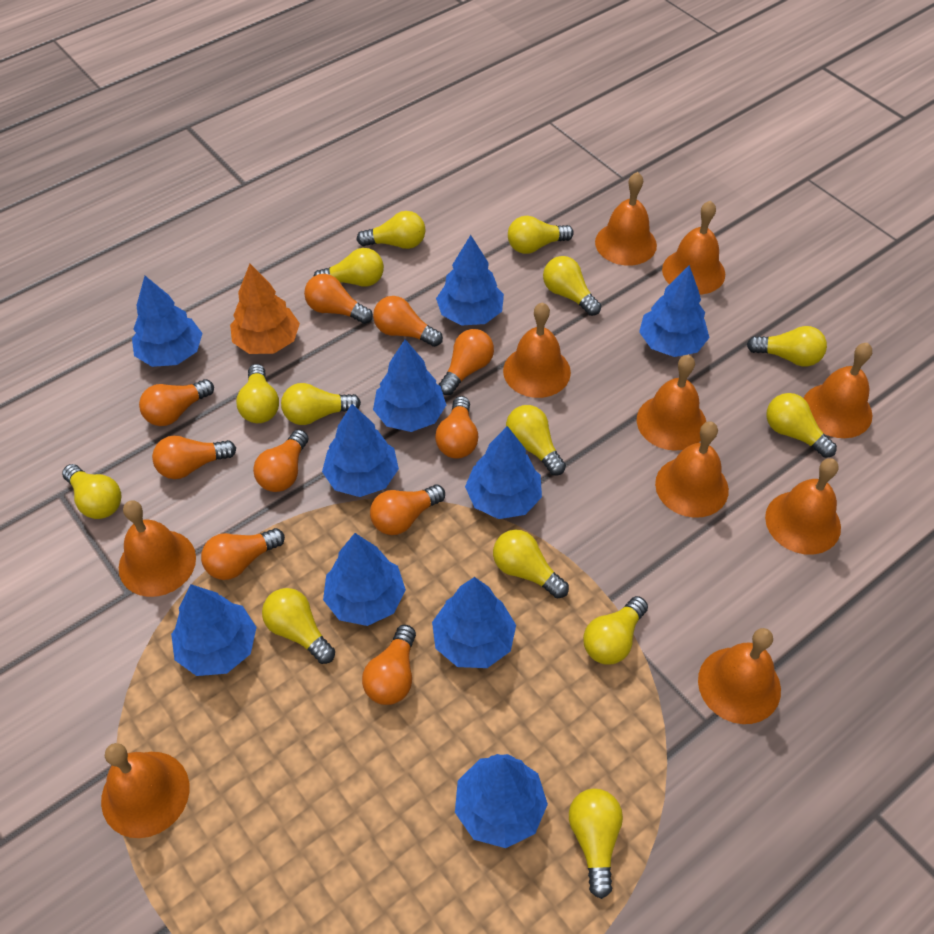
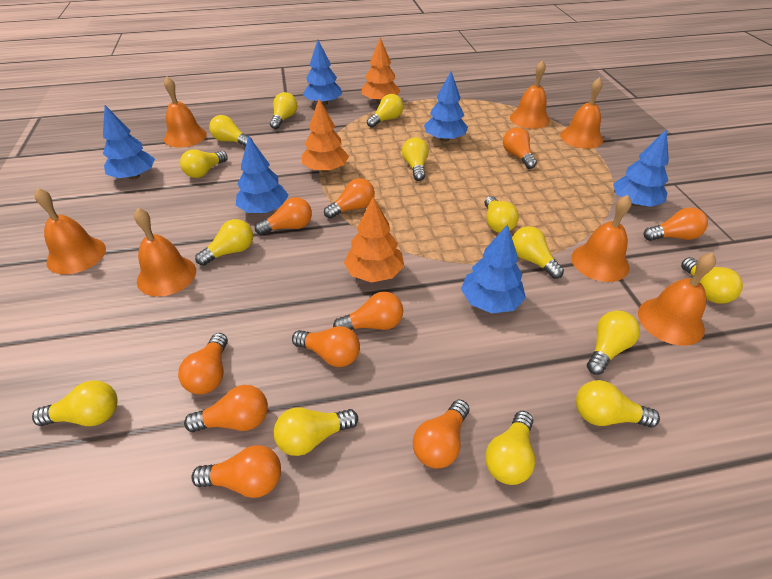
blue tree: 10 -> 6
orange bell: 10 -> 7
orange tree: 1 -> 3

